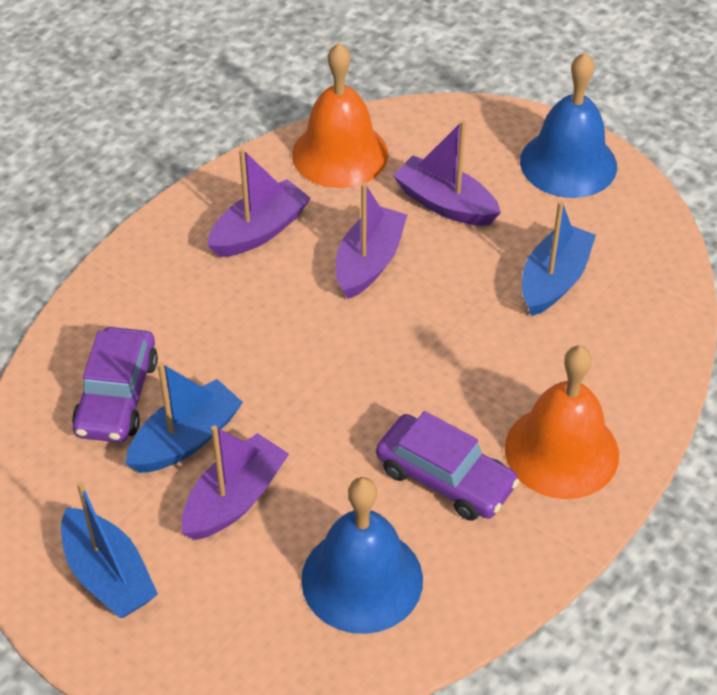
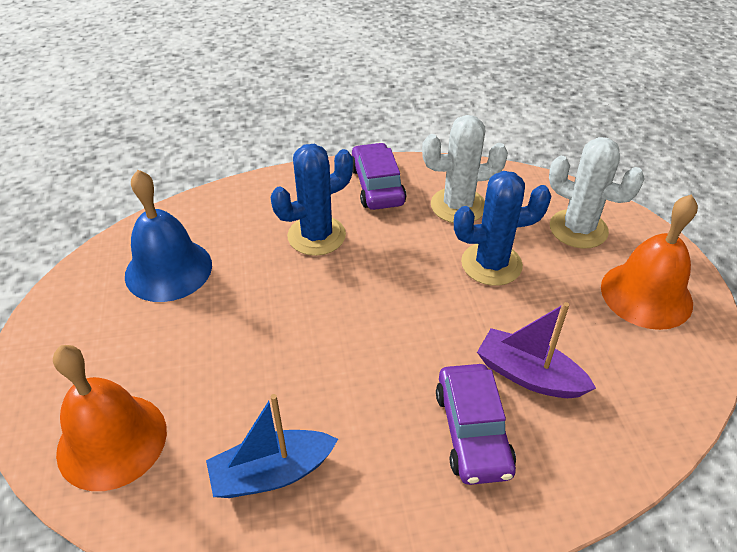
blue bell: 2 -> 1
blue boat: 3 -> 1
blue cactus: 0 -> 2
purple boat: 4 -> 1
white cactus: 0 -> 2

